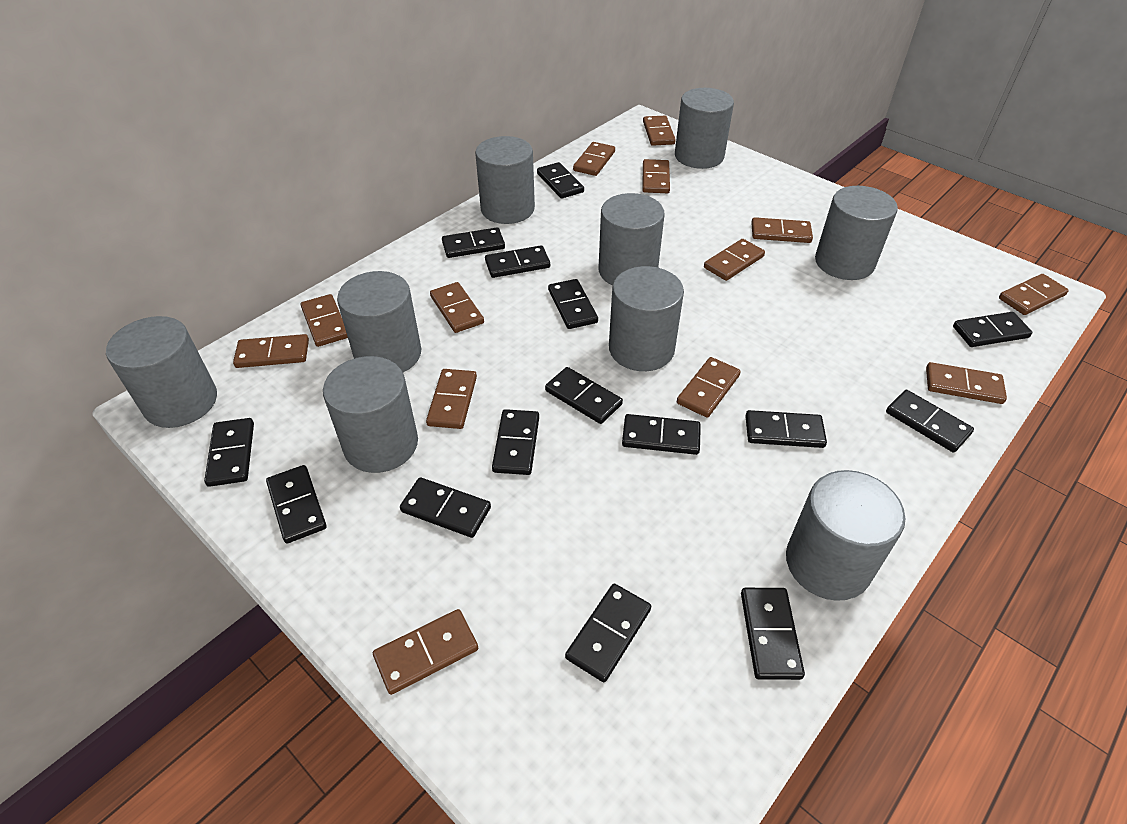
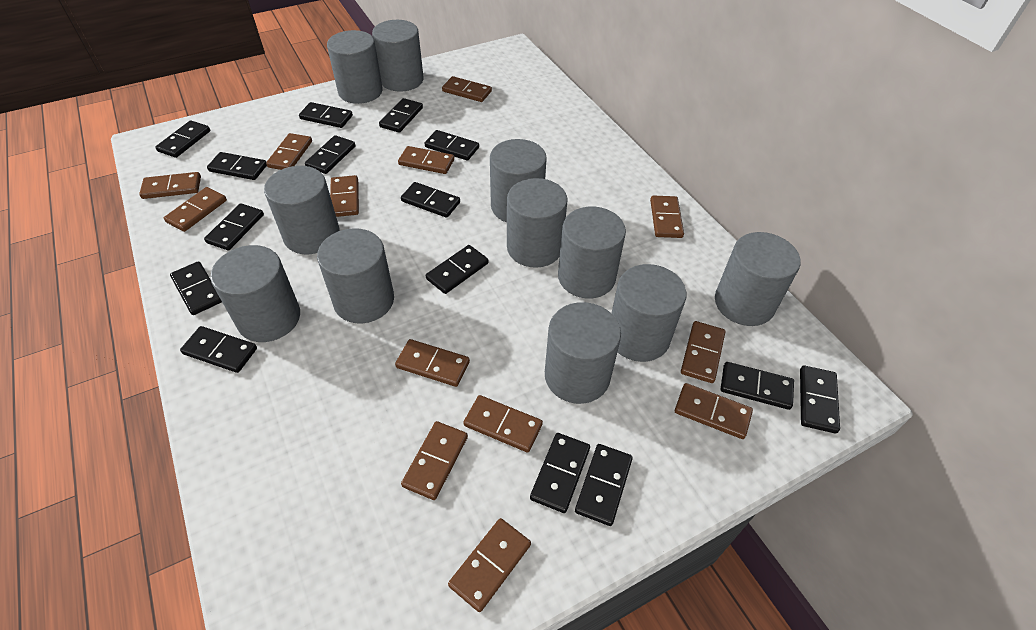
grey cylinder: 9 -> 11

